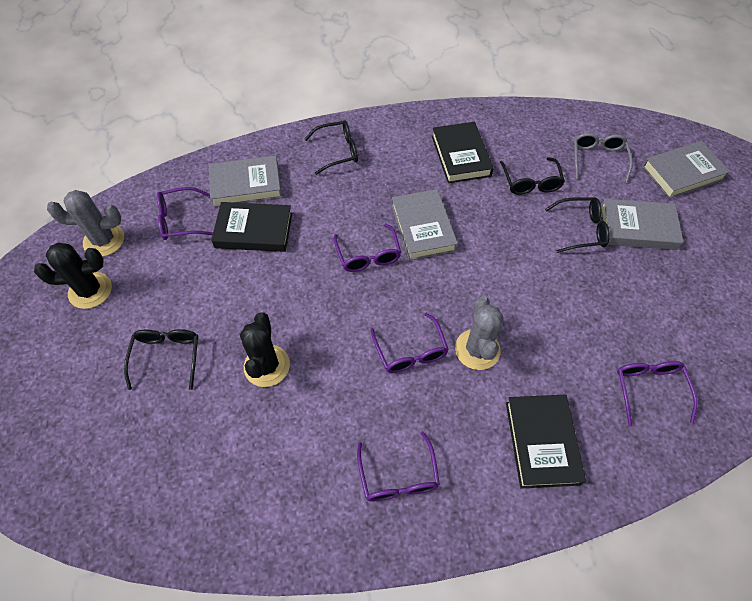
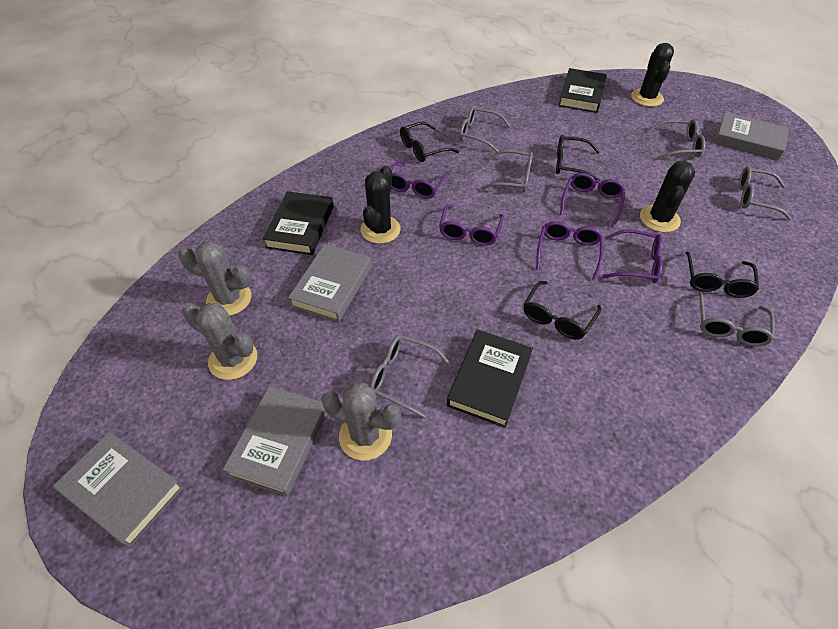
black cactus: 2 -> 3
grey cactus: 2 -> 3
grey glasses: 1 -> 6

